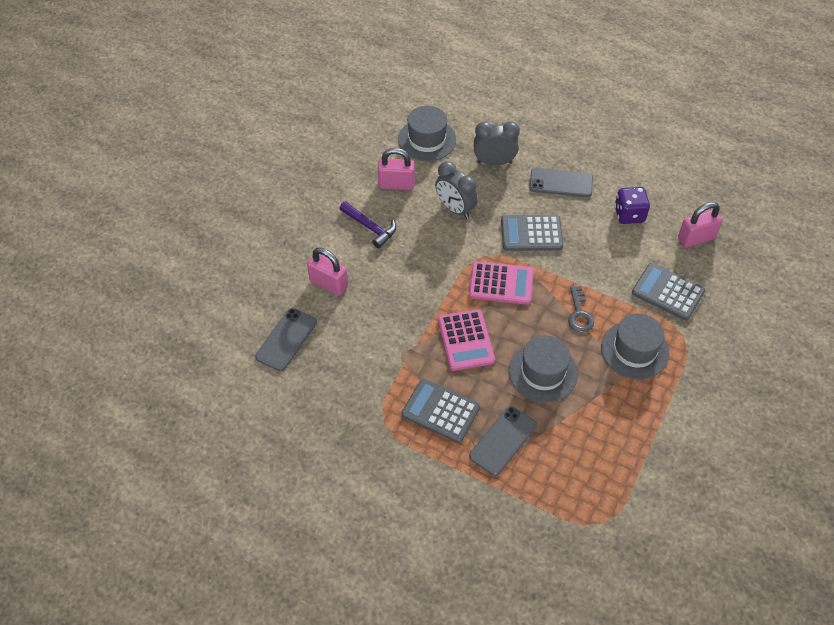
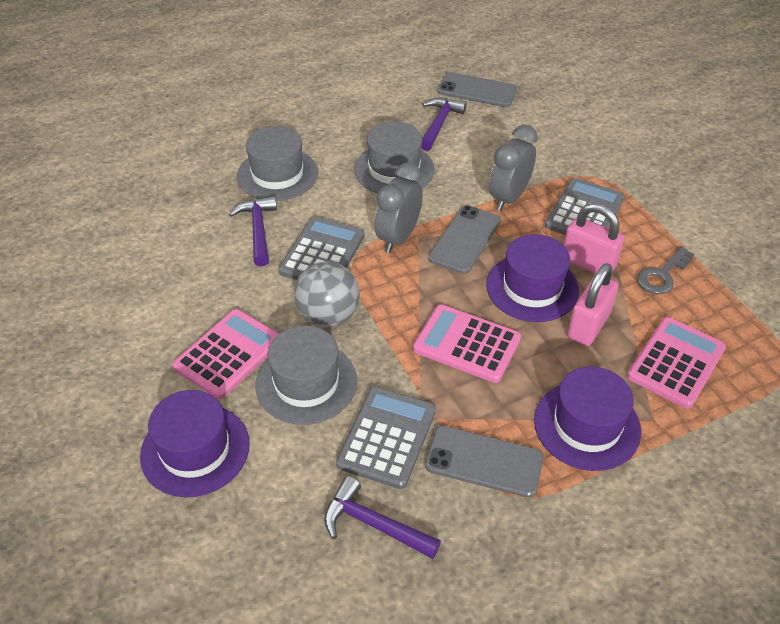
grey ball: 0 -> 1
pink calculator: 2 -> 3
pink padlock: 3 -> 2
purple dice: 1 -> 0
purple hammer: 1 -> 3
purple hat: 0 -> 3

